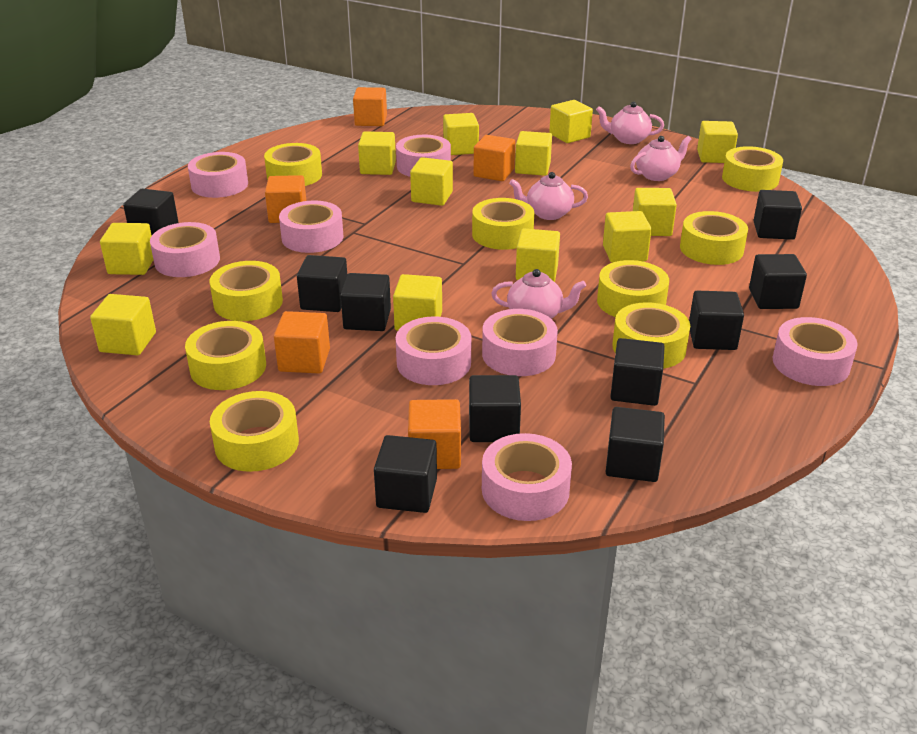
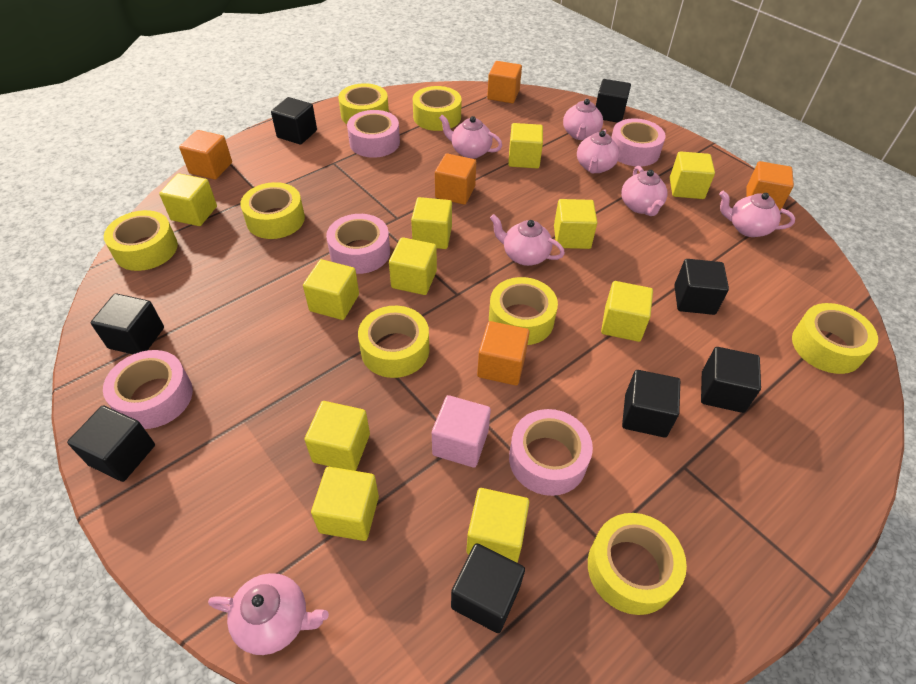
black cube: 10 -> 8
pink cube: 0 -> 1
pink tape: 8 -> 5
pink teapot: 4 -> 7
yellow cube: 12 -> 11
yellow tape: 9 -> 8

